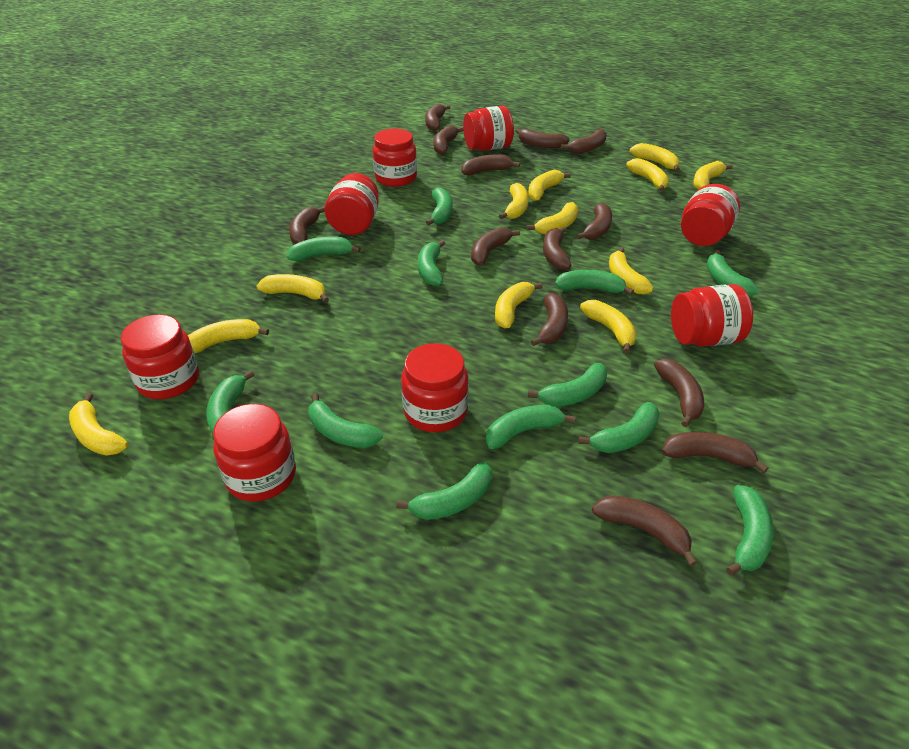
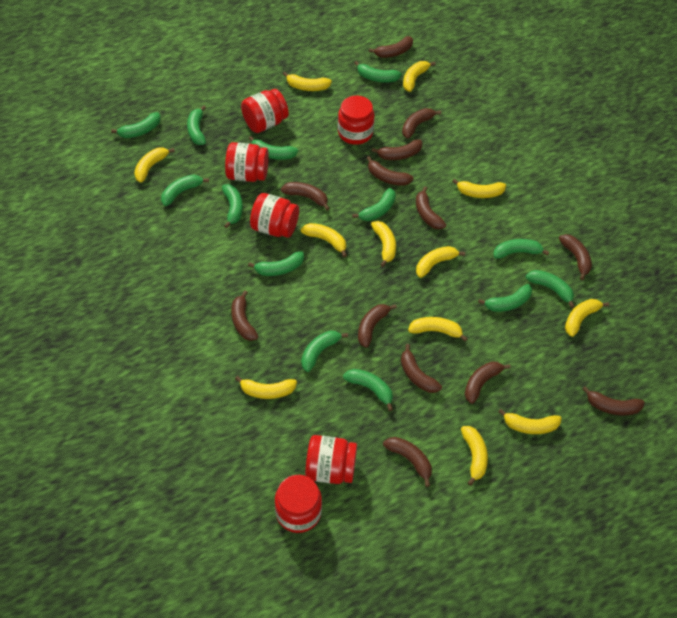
green banana: 12 -> 13
red jar: 8 -> 6

